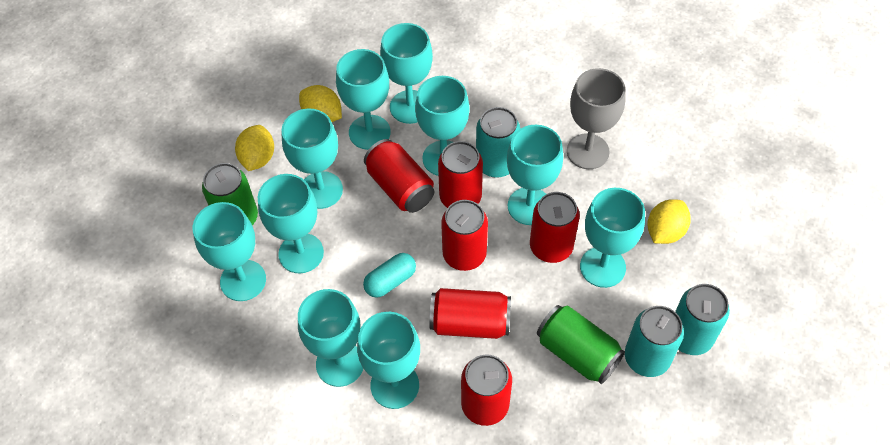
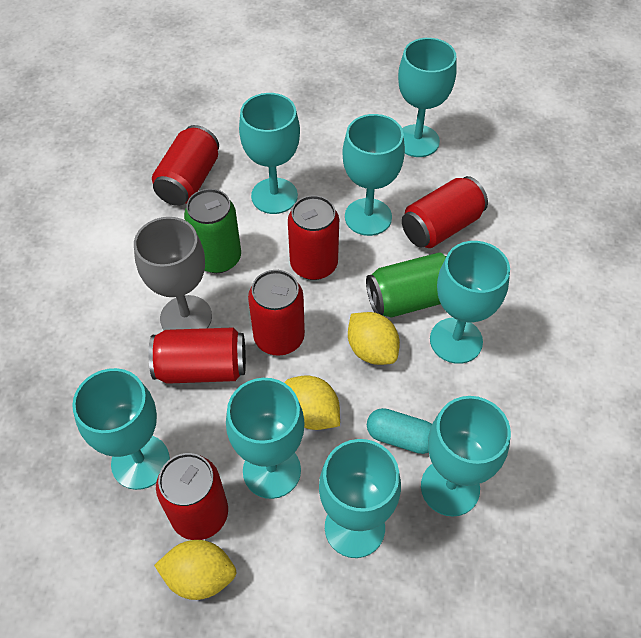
turquoise can: 3 -> 0
turquoise goblet: 10 -> 8

